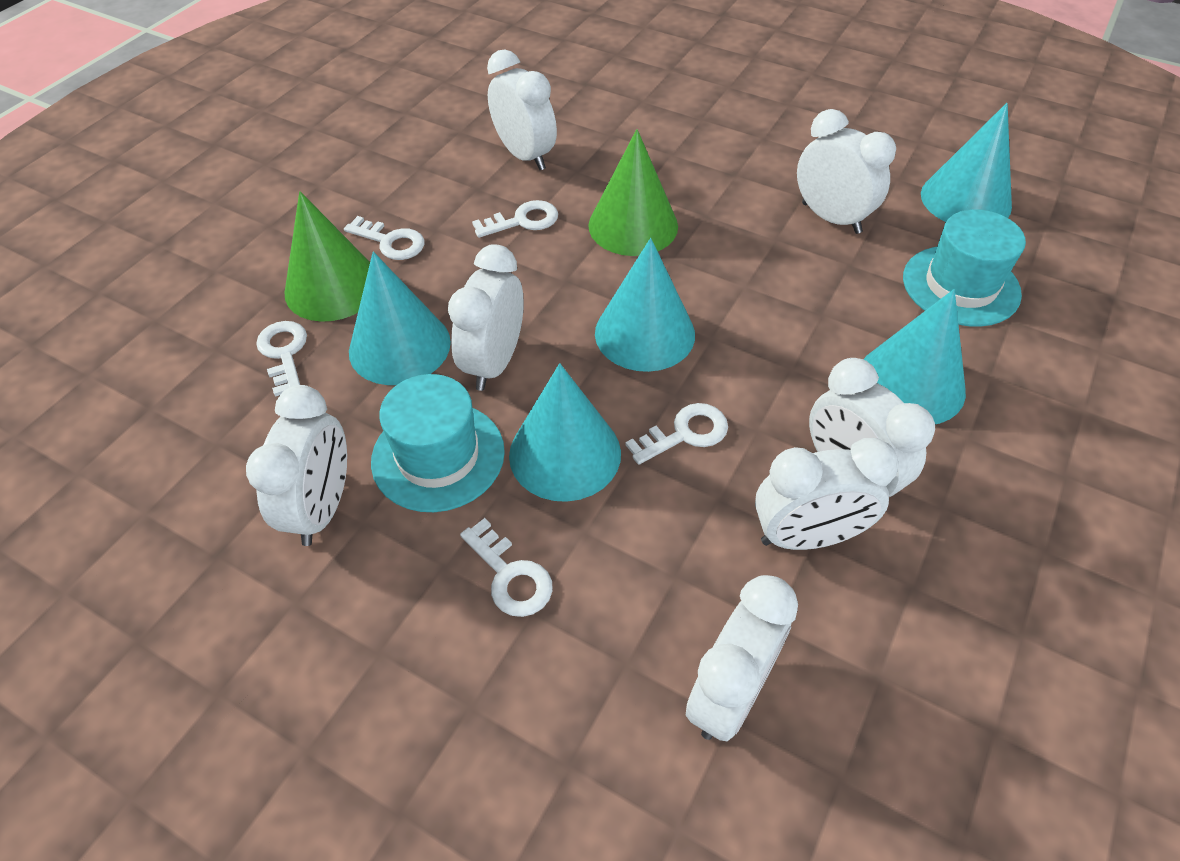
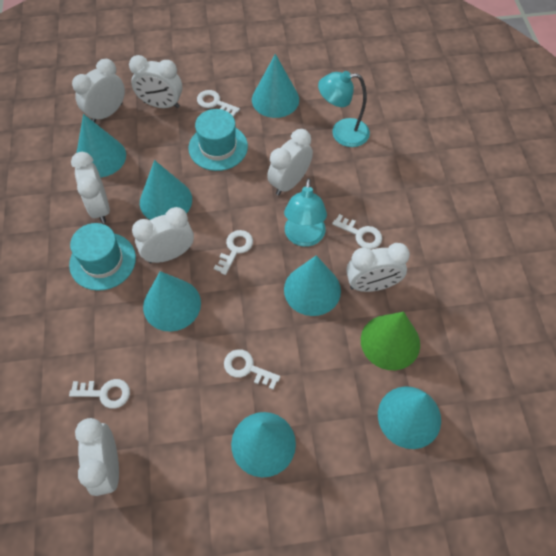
green cone: 2 -> 1
turquoise cone: 5 -> 7
turquoise lamp: 0 -> 2

